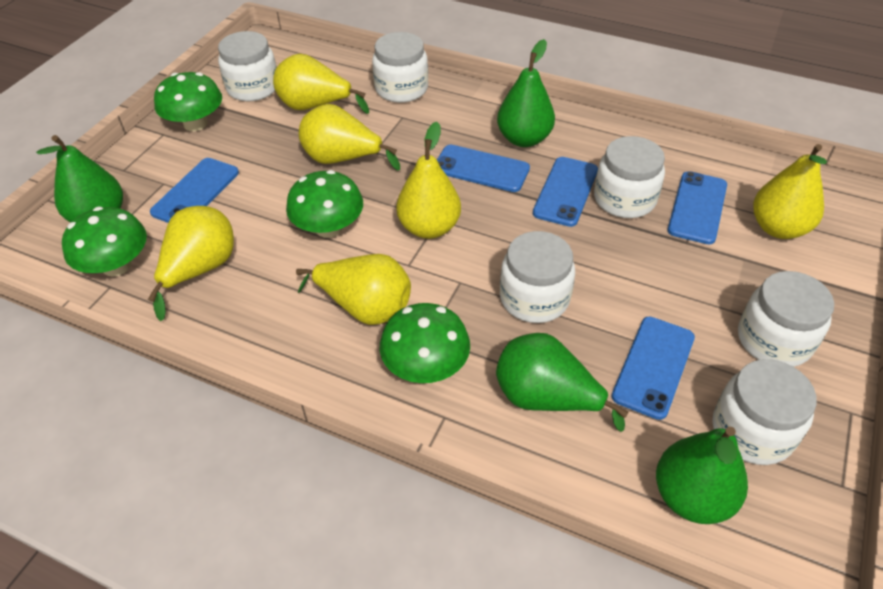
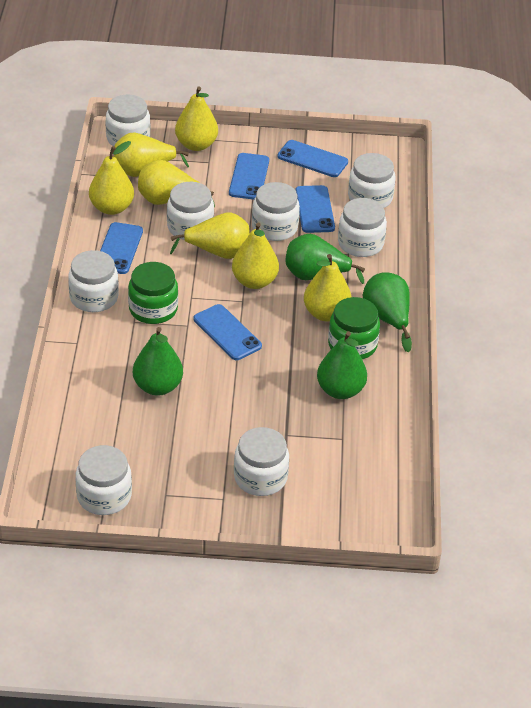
green jar: 0 -> 2
green mushroom: 4 -> 0
white jar: 6 -> 8
yellow pear: 6 -> 7

